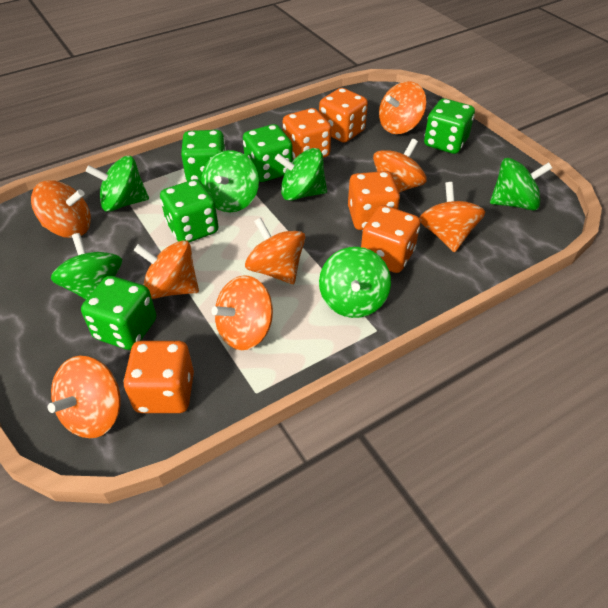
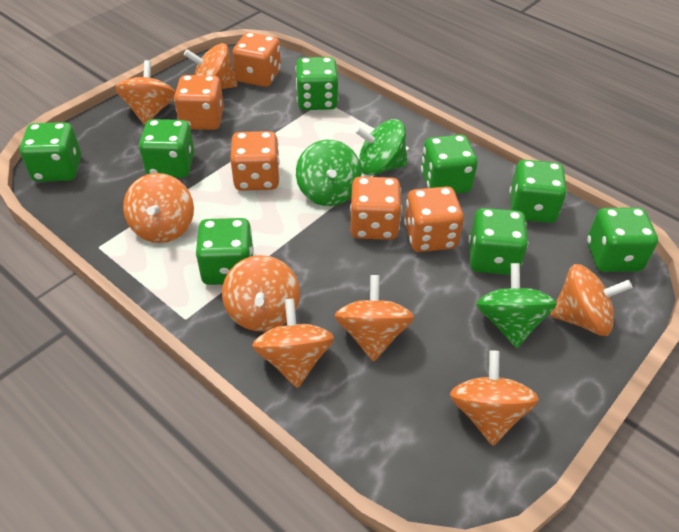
green dice: 5 -> 8
green spinning top: 6 -> 3

